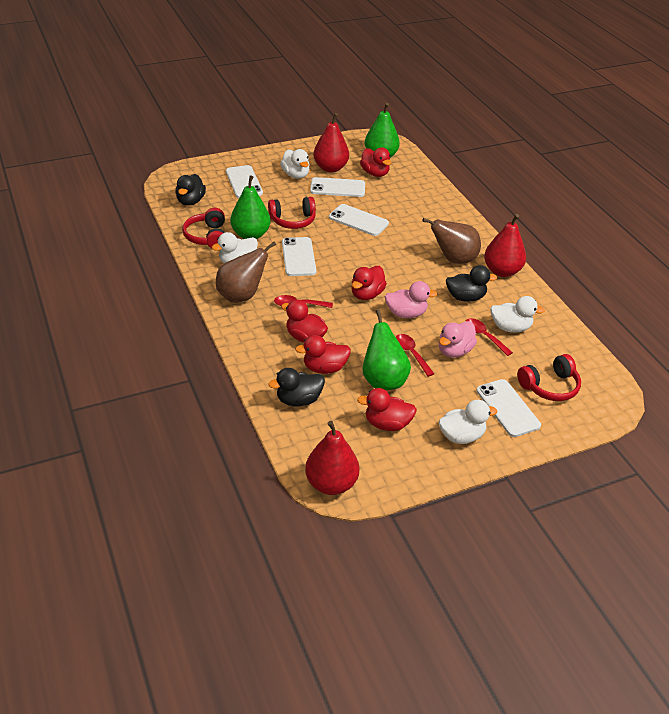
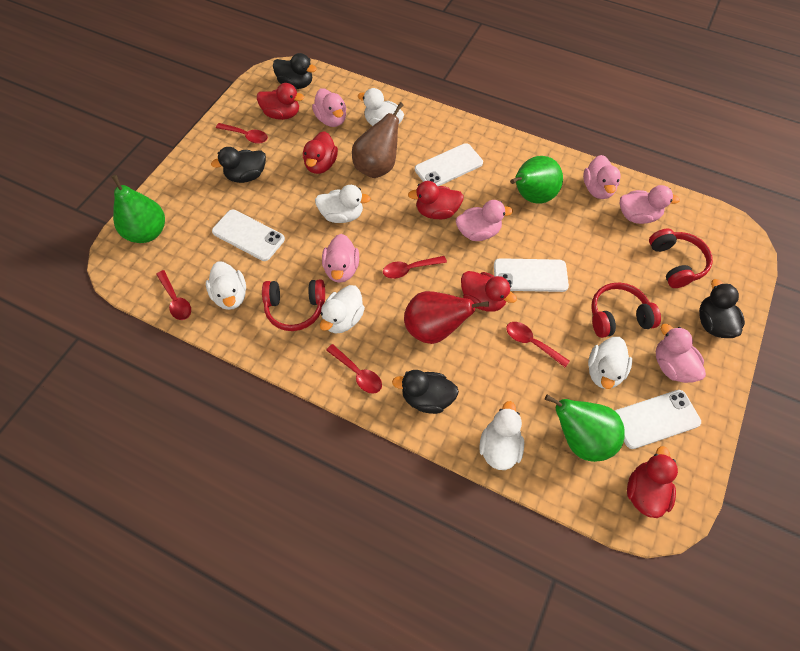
black duck: 3 -> 4
brown pear: 2 -> 1
pink duck: 2 -> 6
red pear: 3 -> 1
red spoon: 3 -> 5
white duck: 4 -> 6
white phone: 5 -> 4

